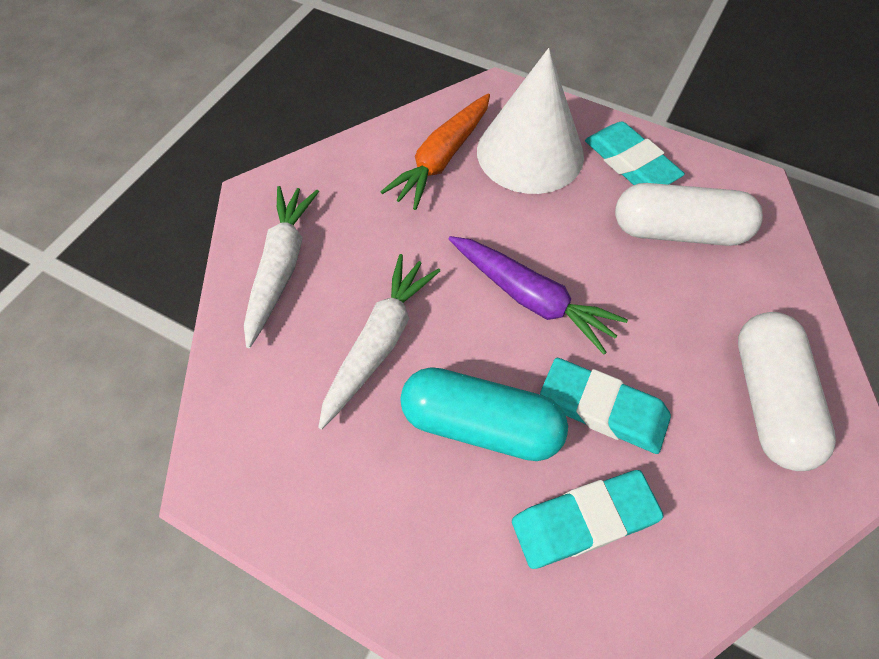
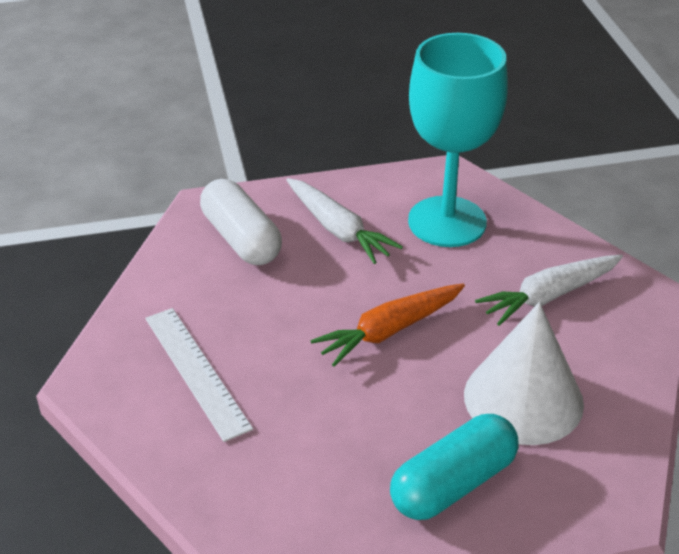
purple carrot: 1 -> 0
turquoise eraser: 3 -> 0
turquoise goblet: 0 -> 1
white capsule: 2 -> 1
white ruler: 0 -> 1

